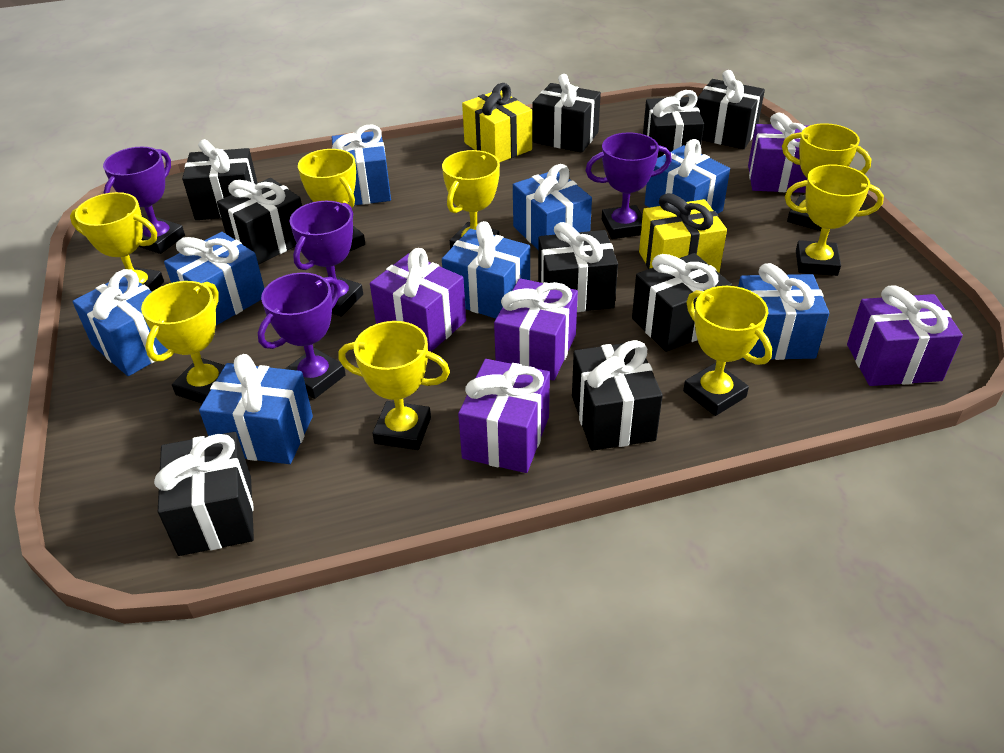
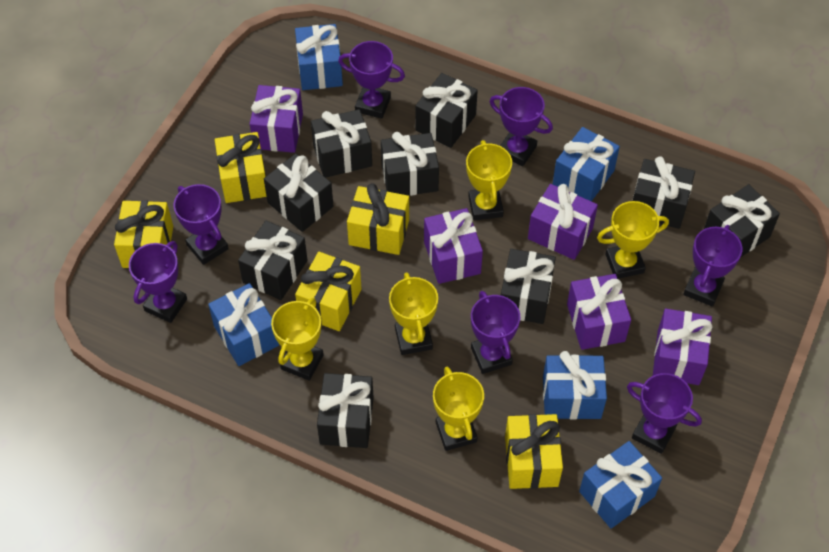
blue gift: 8 -> 5
purple trophy: 4 -> 7
yellow gift: 2 -> 5
yellow trophy: 8 -> 5

